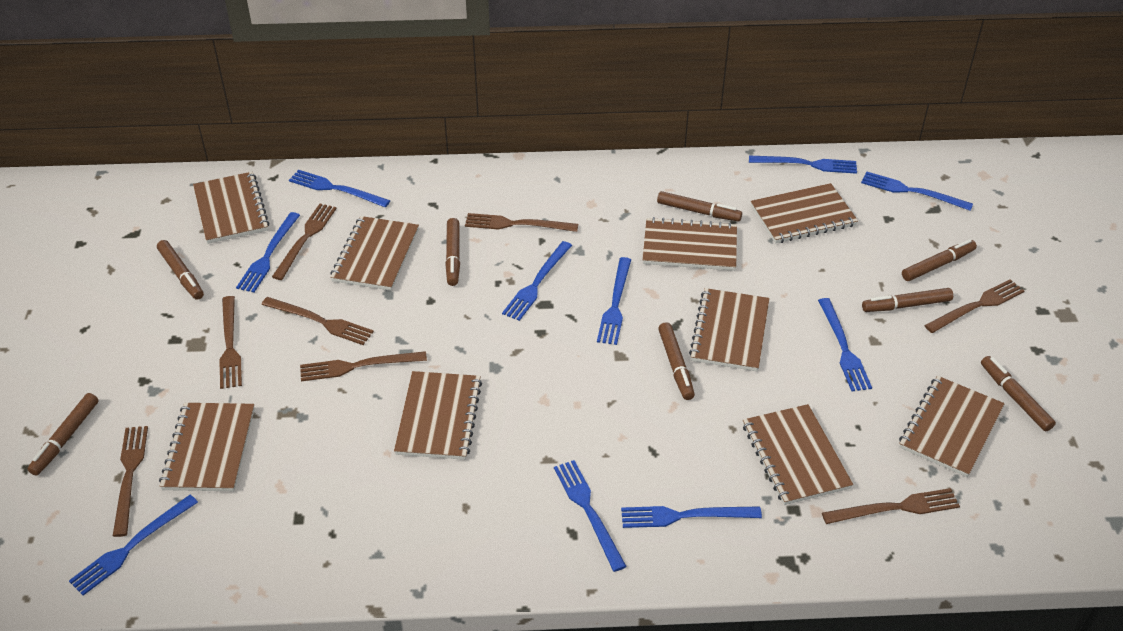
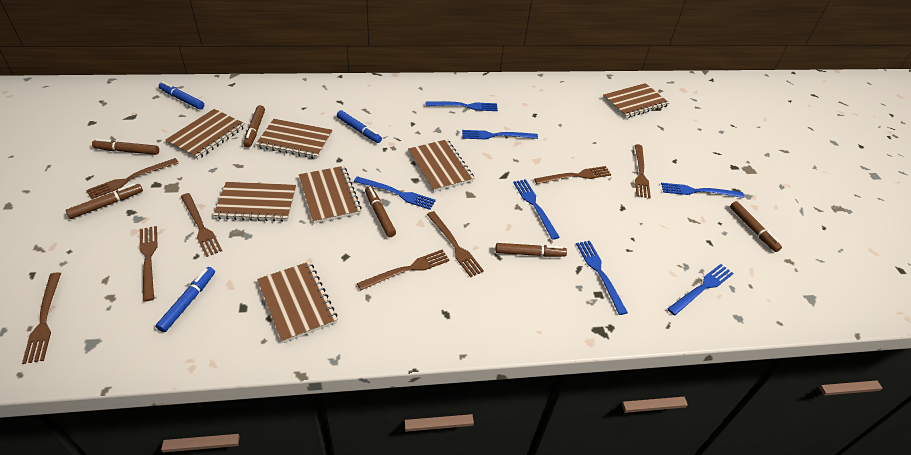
blue fork: 10 -> 7
blue marker: 0 -> 3
brown marker: 8 -> 6
brown notebook: 9 -> 7

